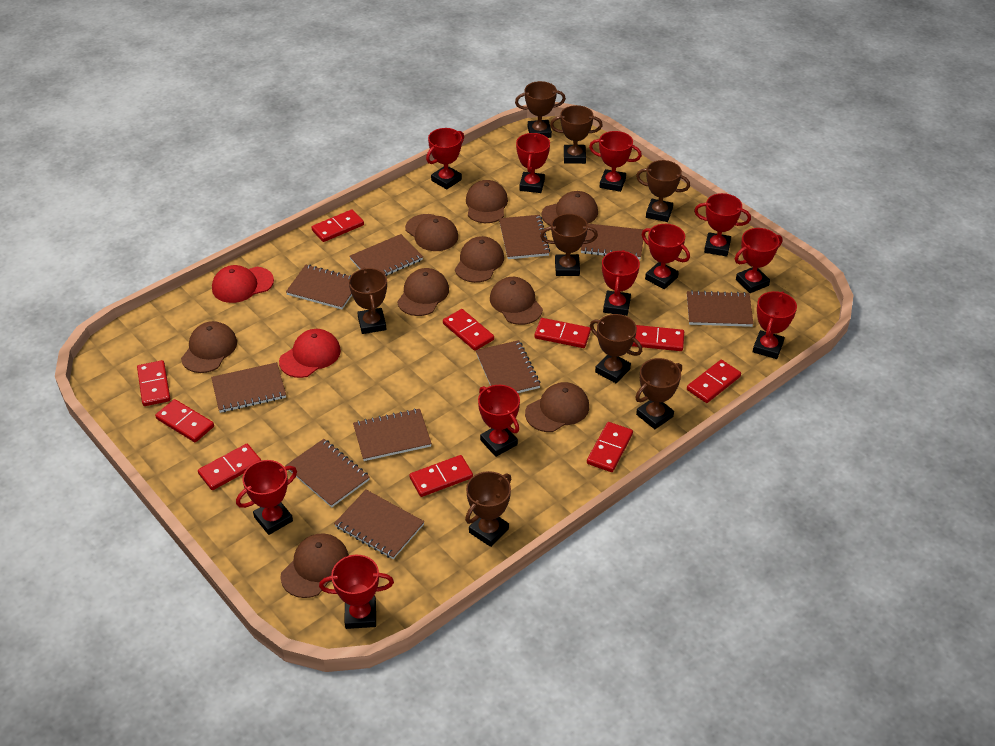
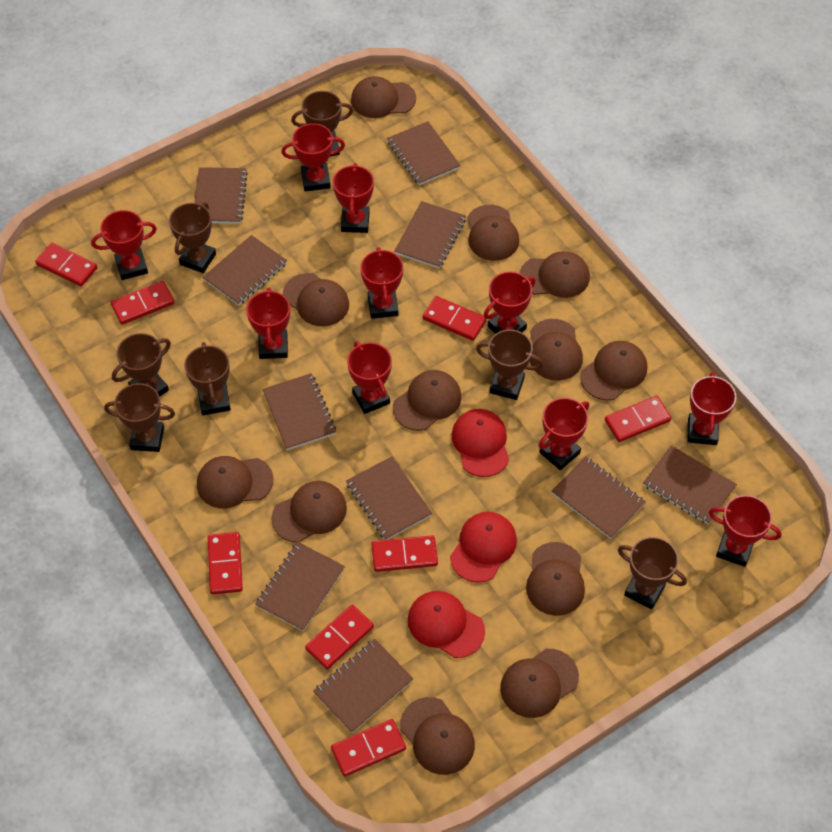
brown cap: 9 -> 12
brown trophy: 8 -> 7
red cap: 2 -> 3
red domino: 10 -> 8
red trophy: 11 -> 10

